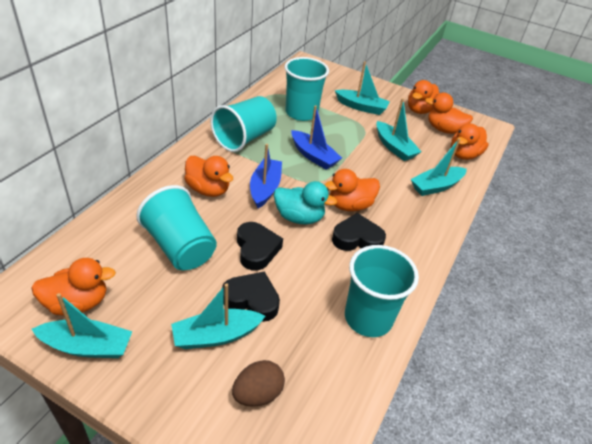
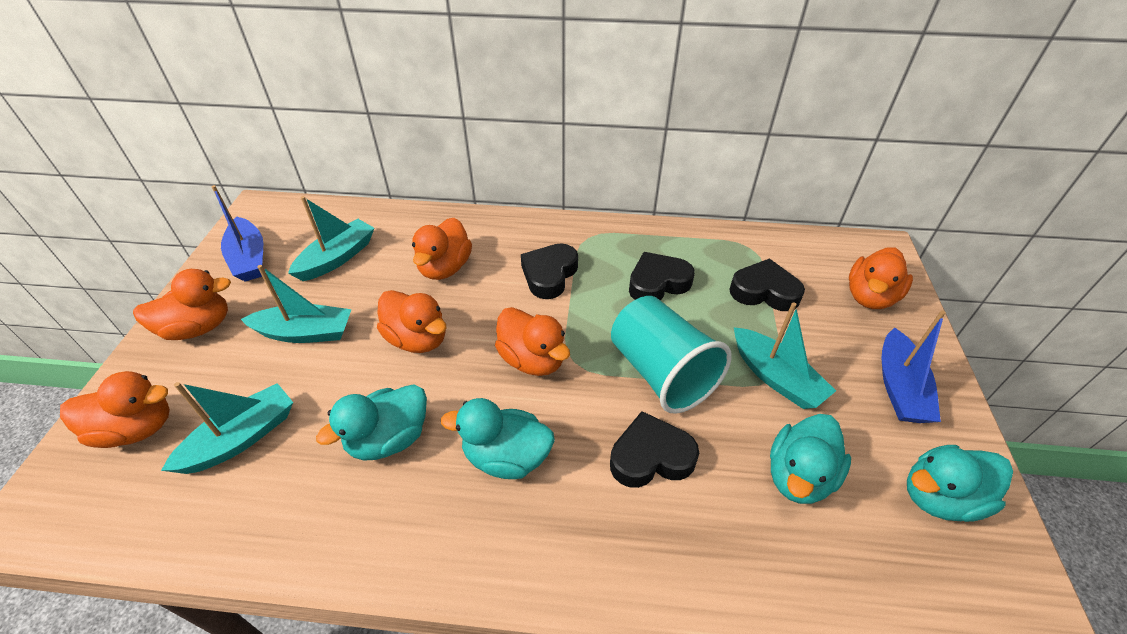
black heart: 3 -> 4
brown egg: 1 -> 0
turquoise boat: 5 -> 4
turquoise cup: 4 -> 1
turquoise duck: 1 -> 4

